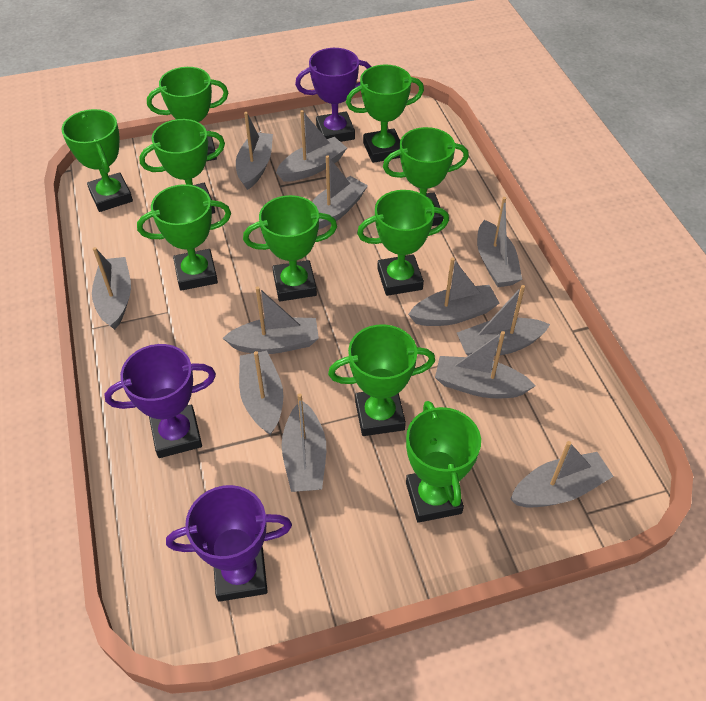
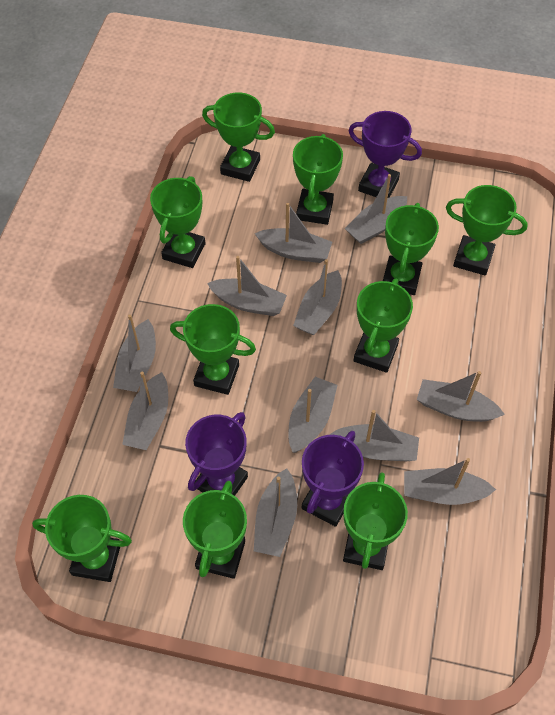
grey boat: 12 -> 11

